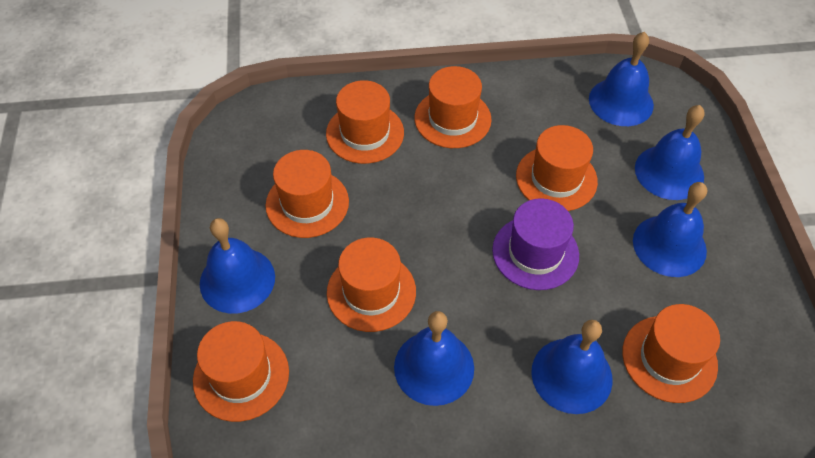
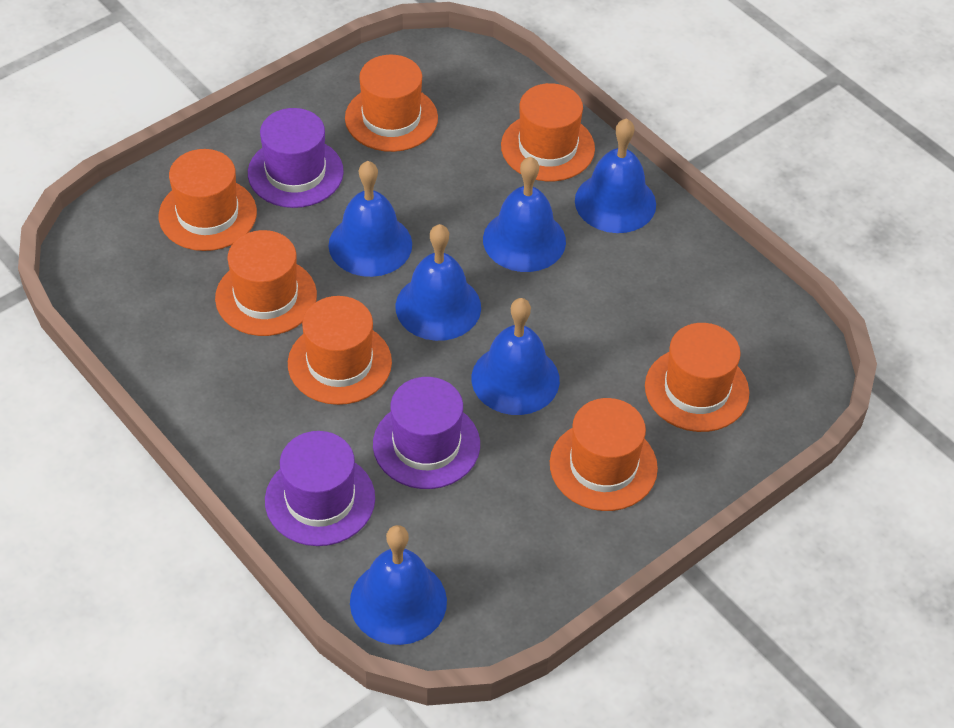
purple hat: 1 -> 3

